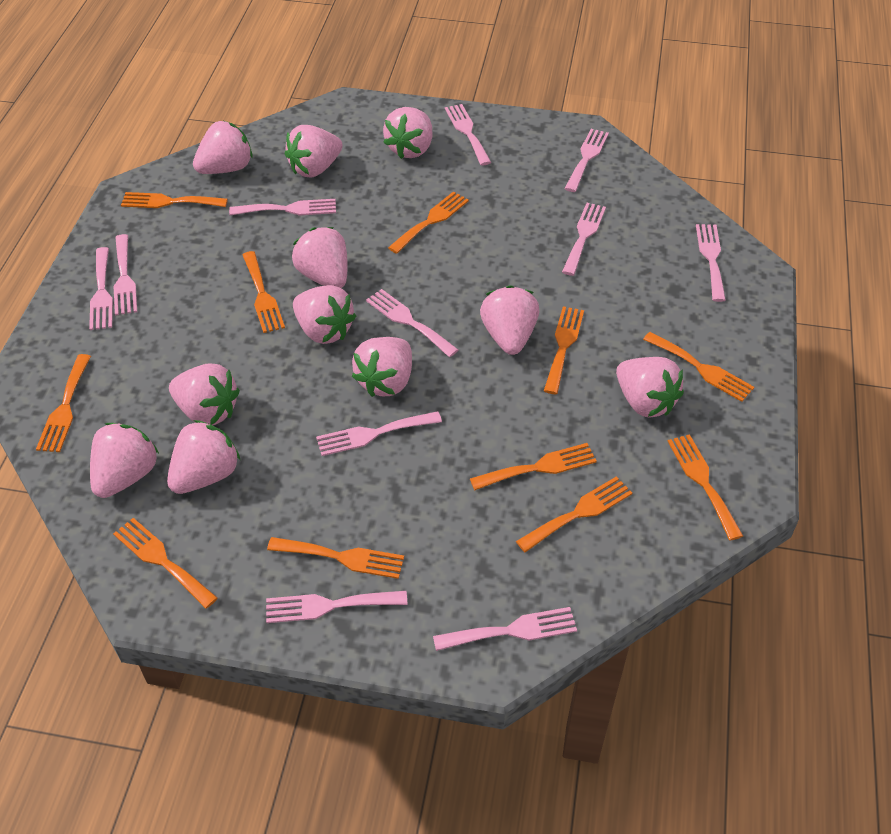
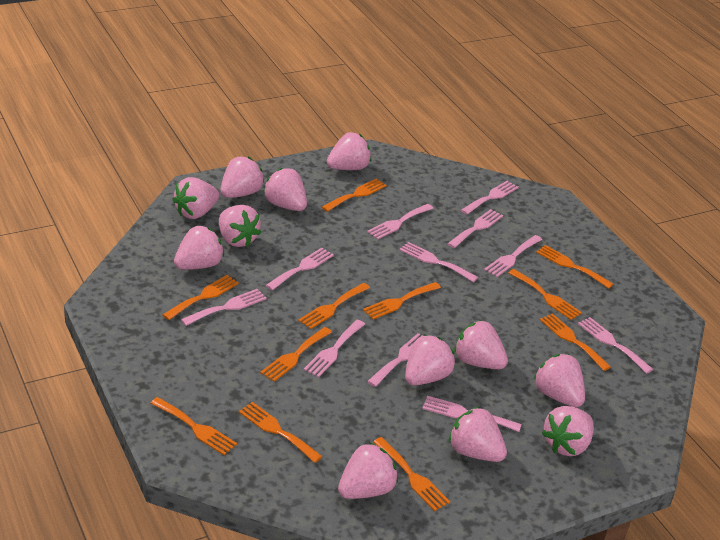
pink strawberry: 11 -> 12

